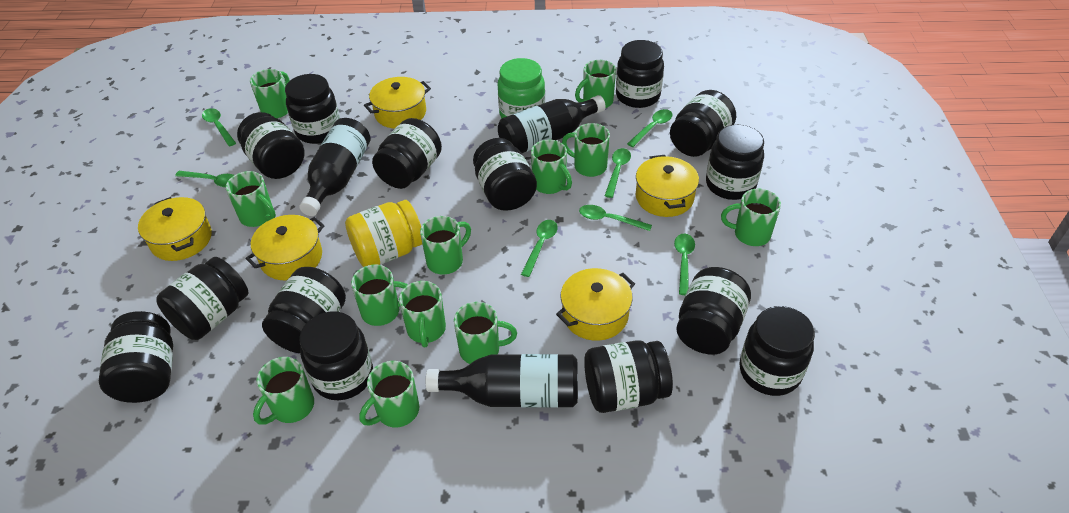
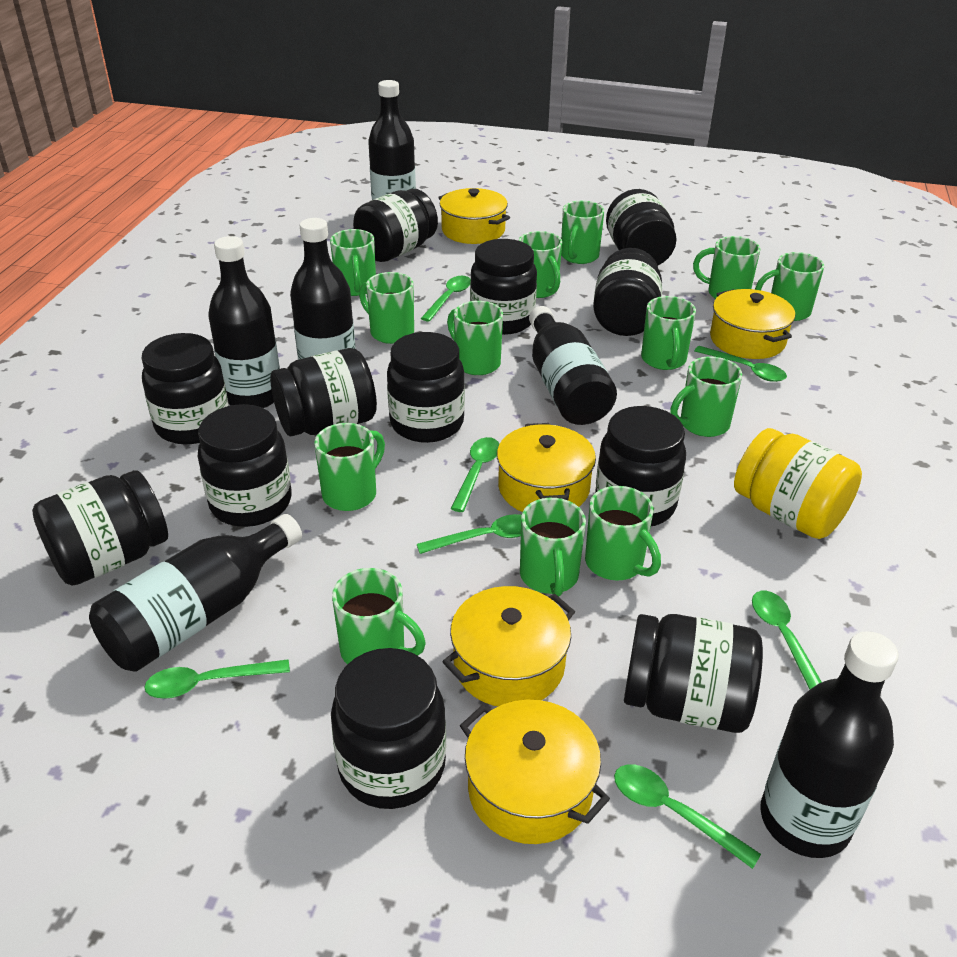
black bottle: 3 -> 6
black jar: 14 -> 12
green jar: 1 -> 0
green mug: 12 -> 13

